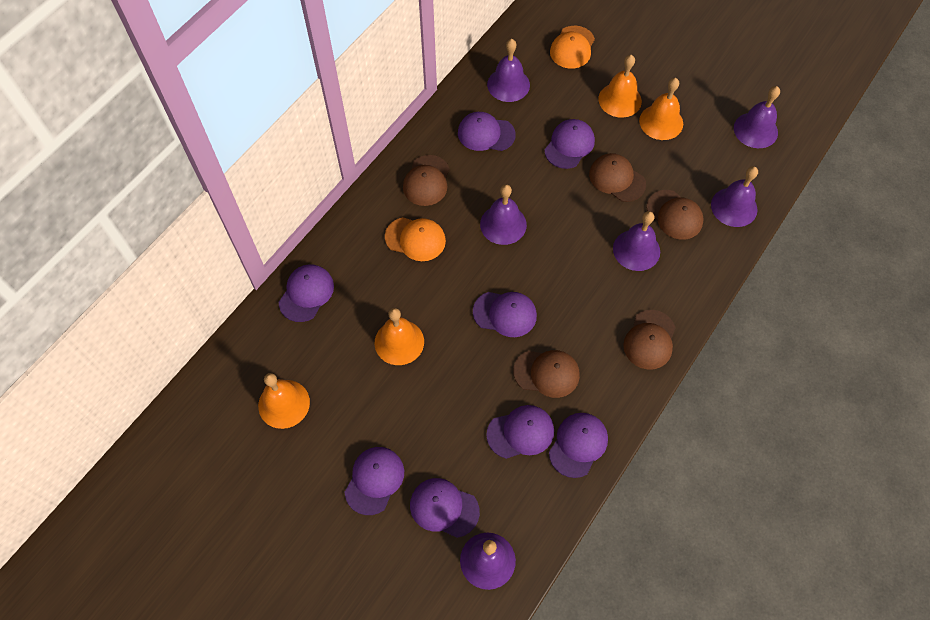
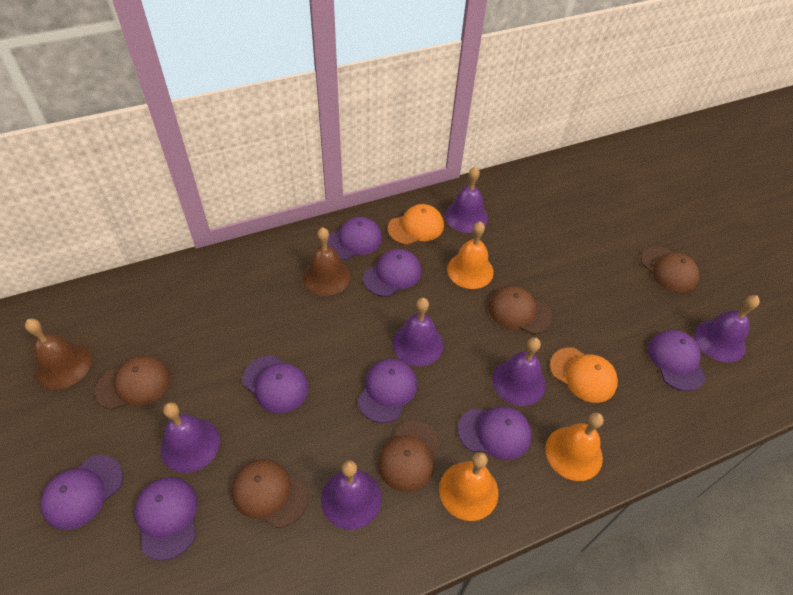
brown bell: 0 -> 2
orange bell: 4 -> 3

